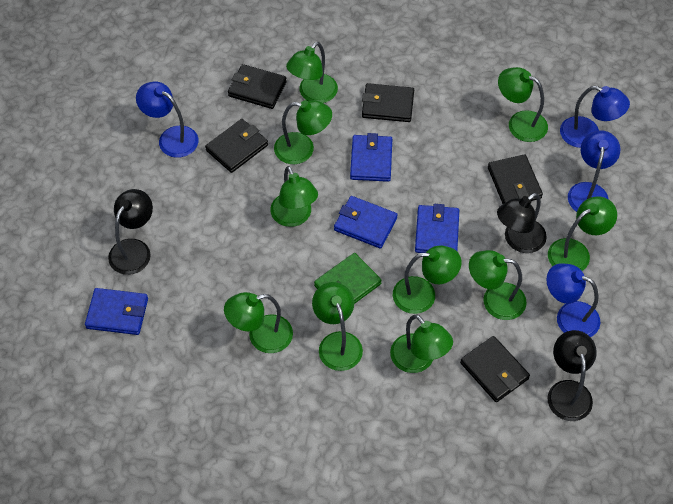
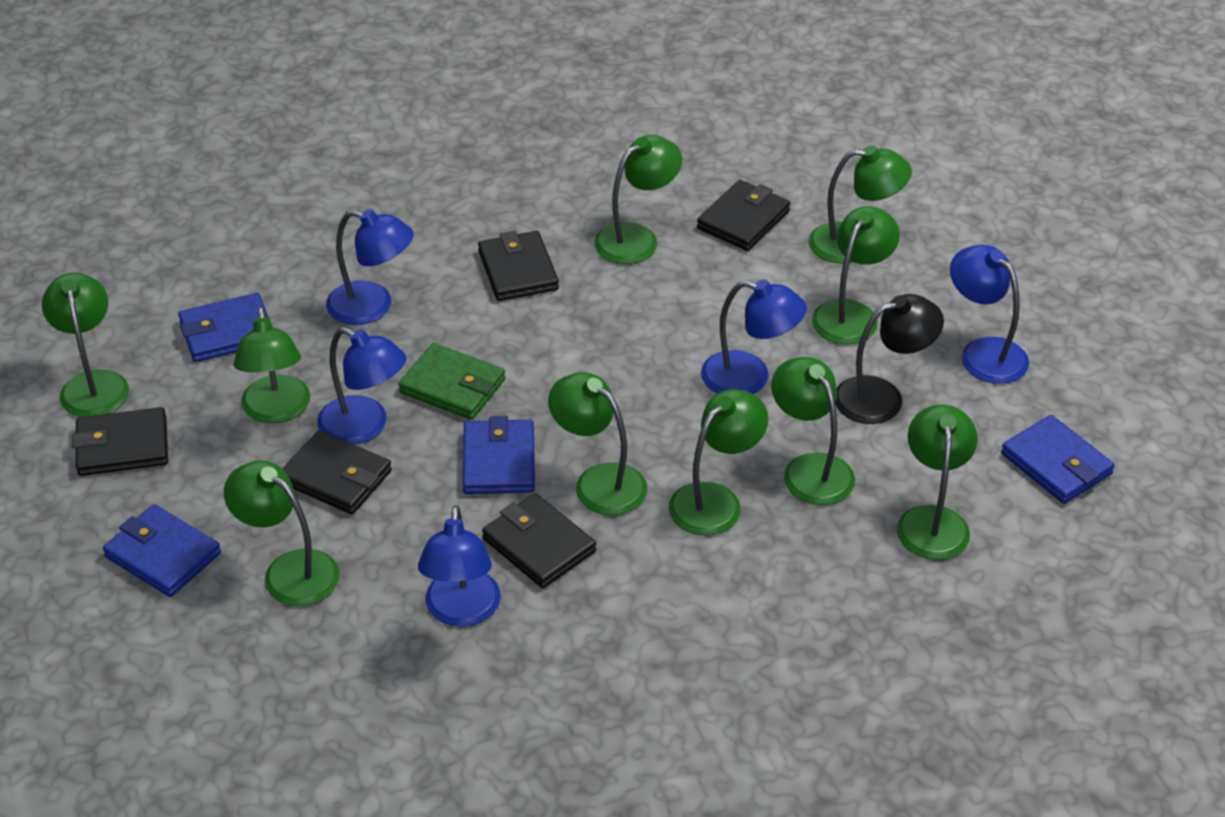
black lamp: 3 -> 1
blue lamp: 4 -> 5

